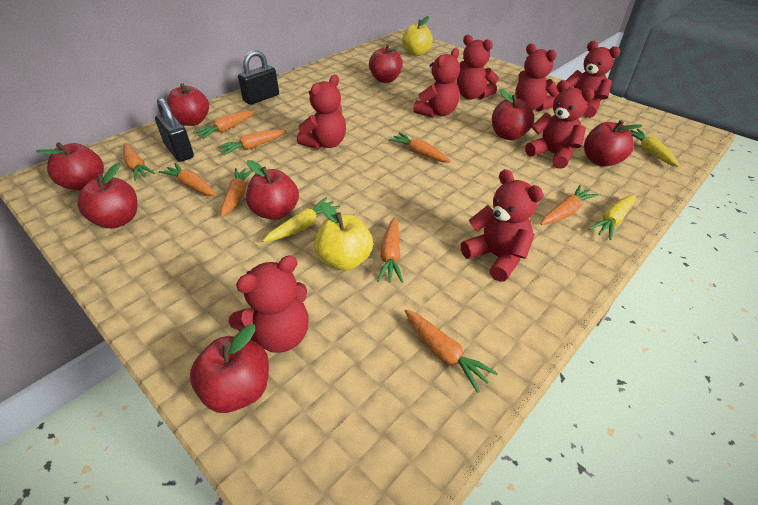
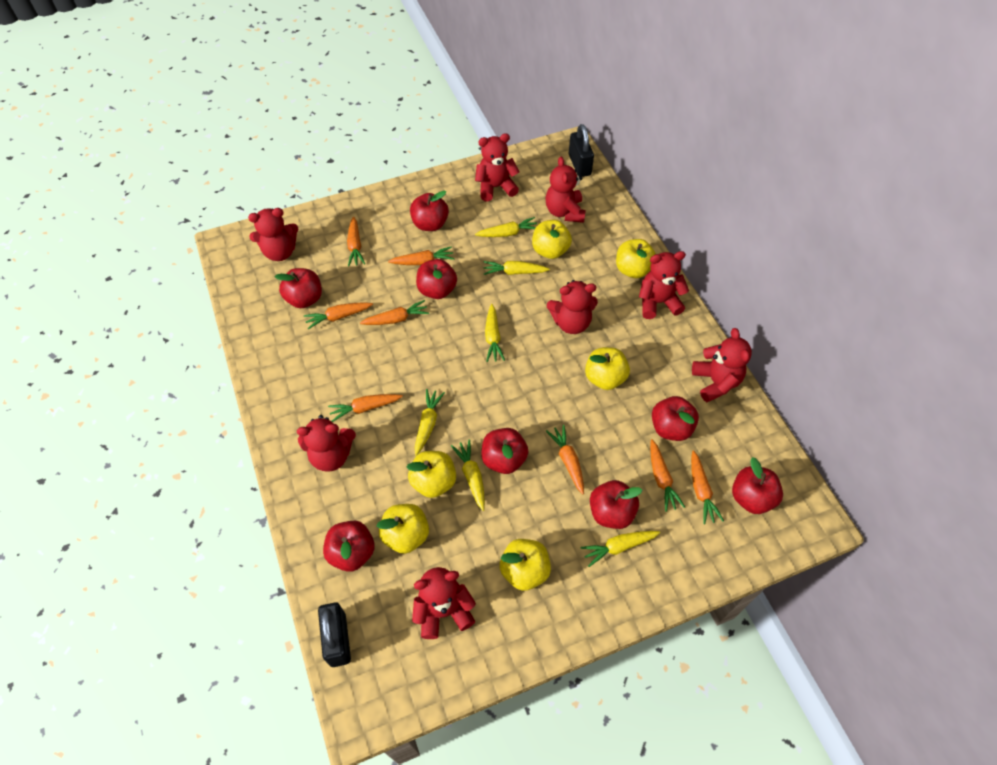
orange carrot: 9 -> 8
yellow apple: 2 -> 6
yellow carrot: 3 -> 6

